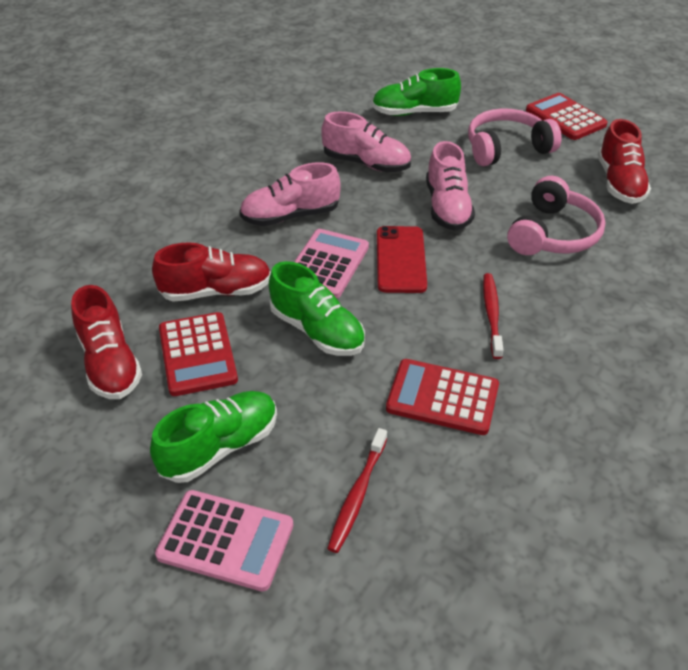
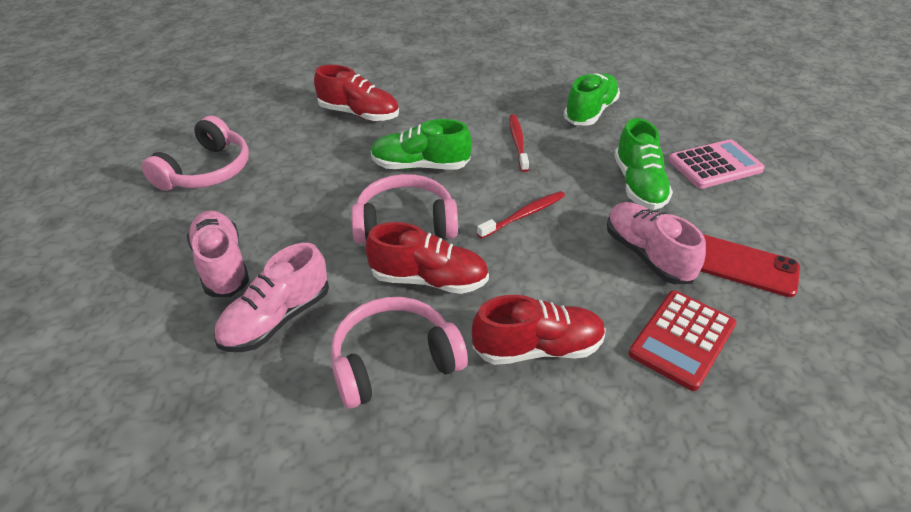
pink calculator: 2 -> 1
pink headphones: 2 -> 3
red calculator: 3 -> 1

